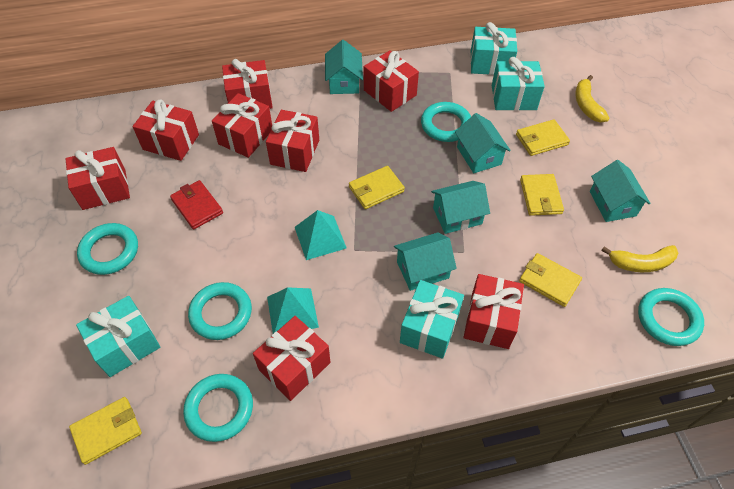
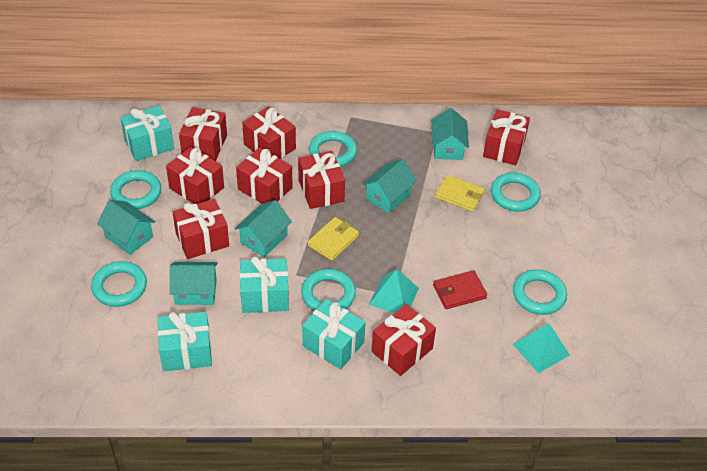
turquoise ring: 5 -> 6
yellow banana: 2 -> 0
yellow wallet: 5 -> 2

